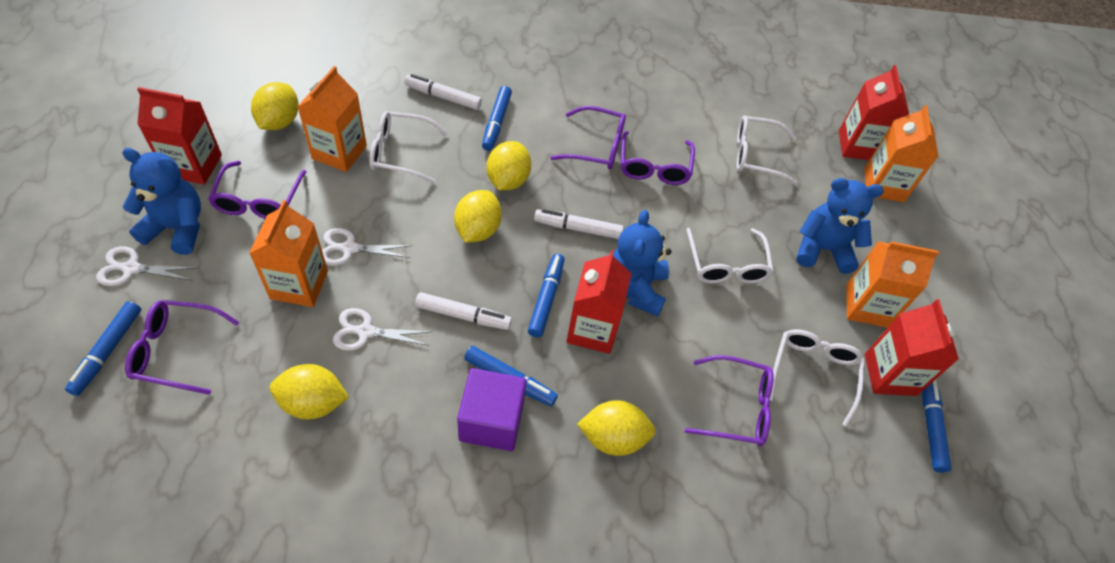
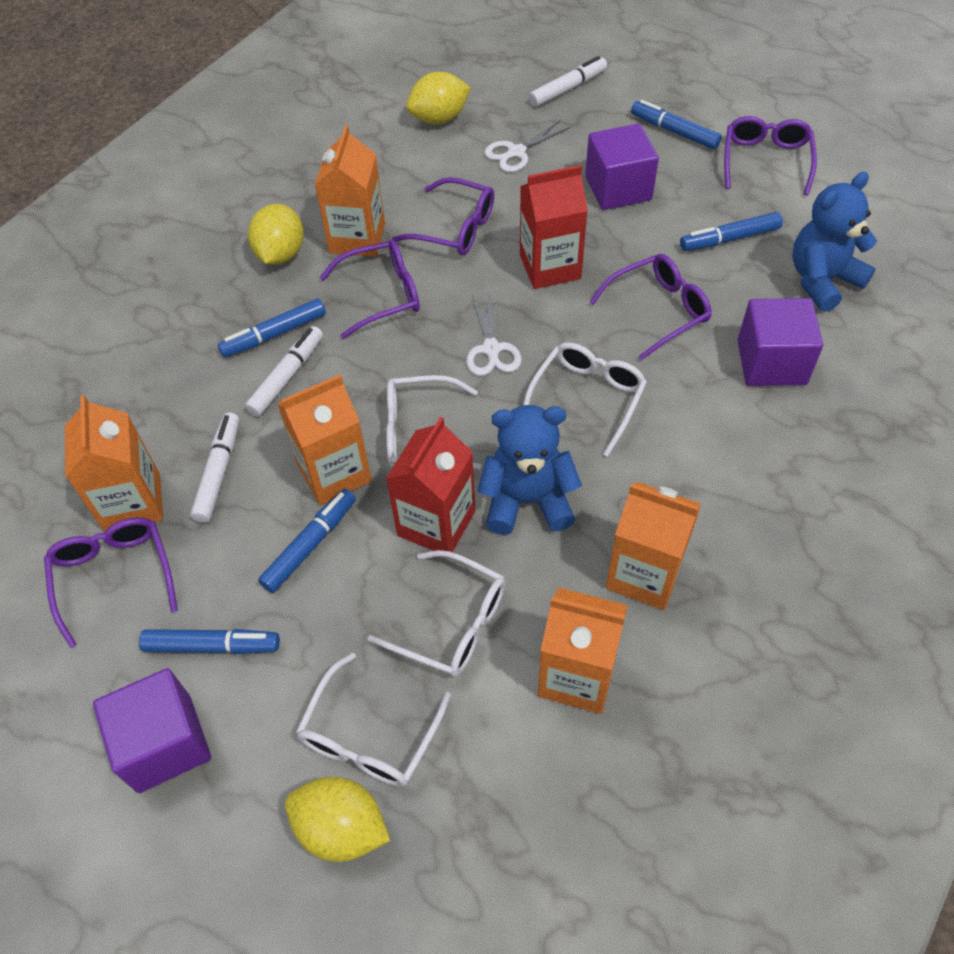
blue teddy bear: 3 -> 2
orange carton: 4 -> 5
purple cube: 1 -> 3
red carton: 4 -> 2
white scissors: 3 -> 2
yellow lemon: 5 -> 3

